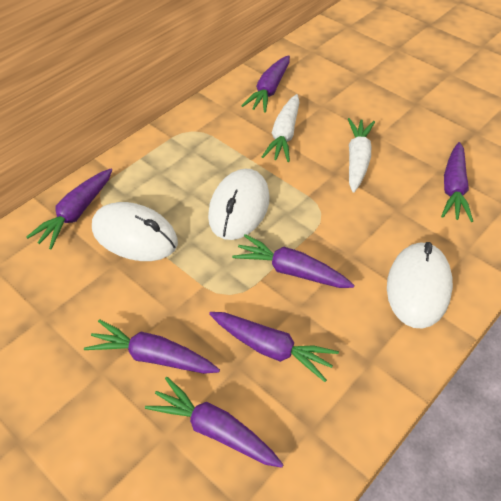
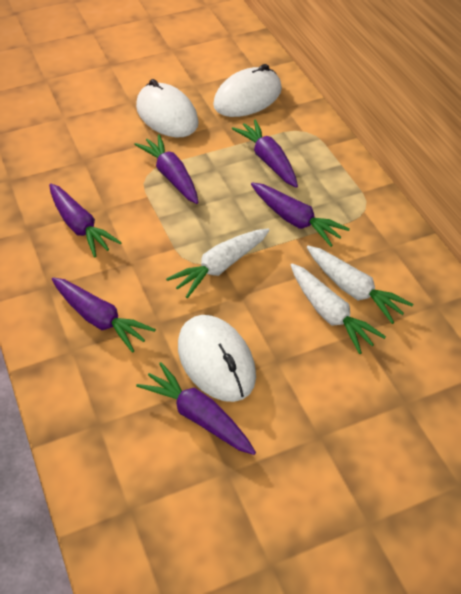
purple carrot: 7 -> 6
white carrot: 2 -> 3

